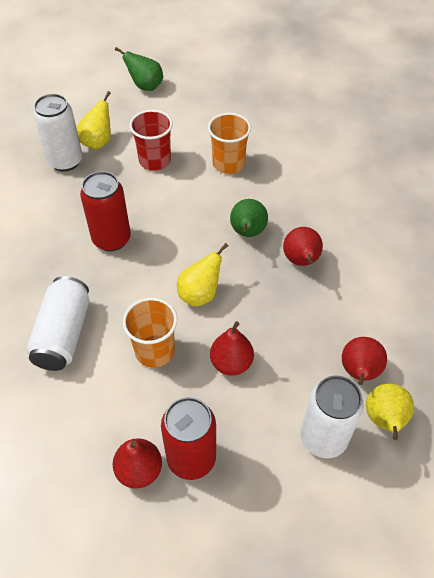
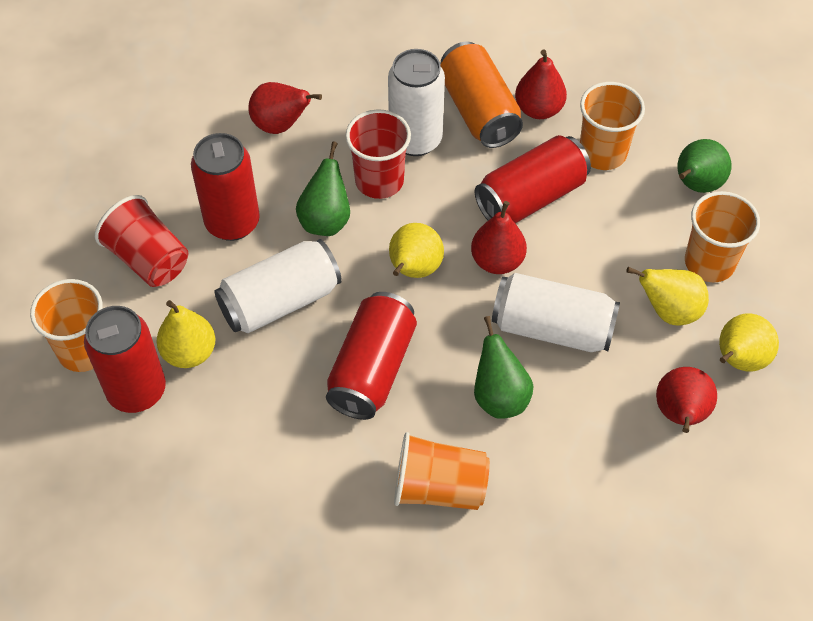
green pear: 2 -> 3
orange can: 0 -> 1
orange cup: 2 -> 4
red can: 2 -> 4
red cup: 1 -> 2
yellow pear: 3 -> 4

